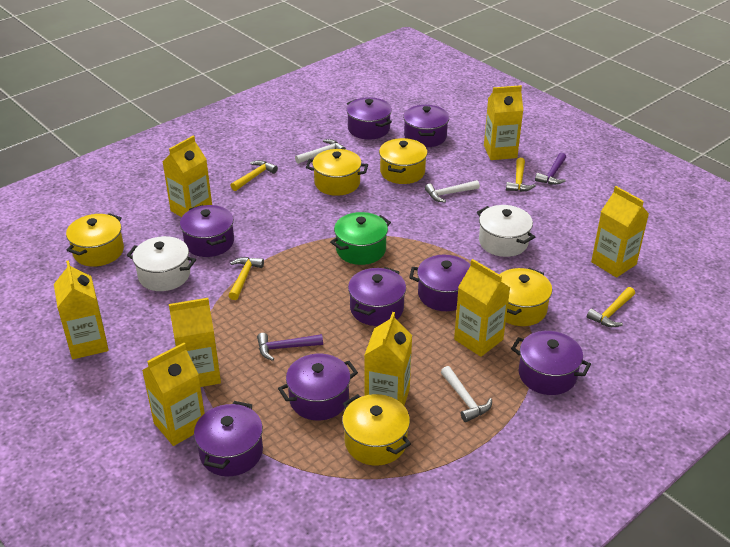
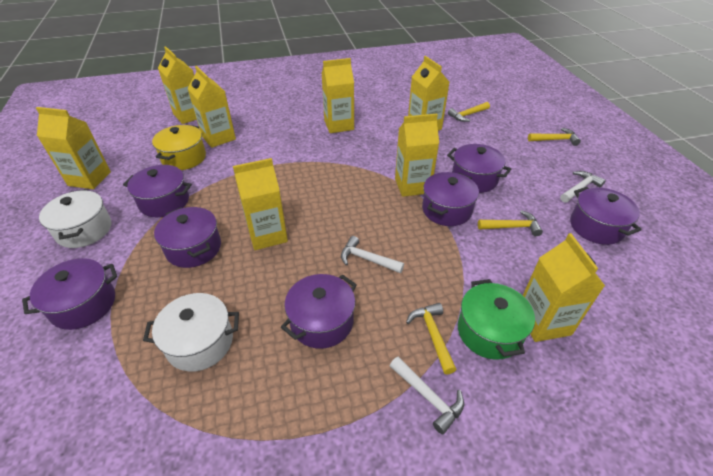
purple hammer: 2 -> 0
purple pot: 8 -> 7
yellow pot: 5 -> 1

